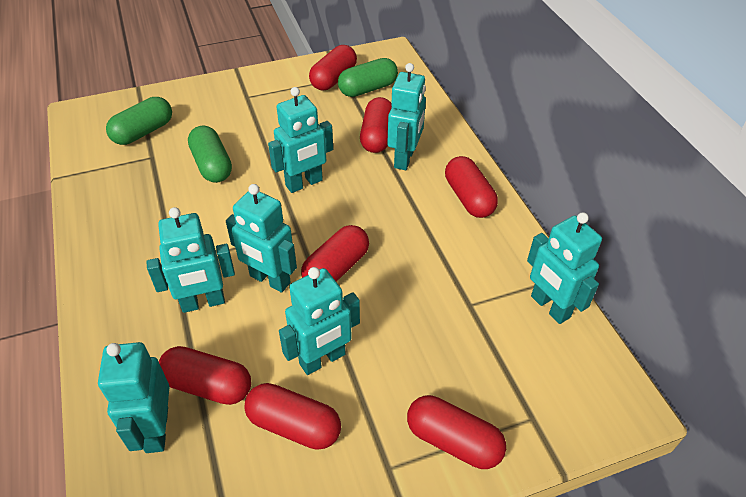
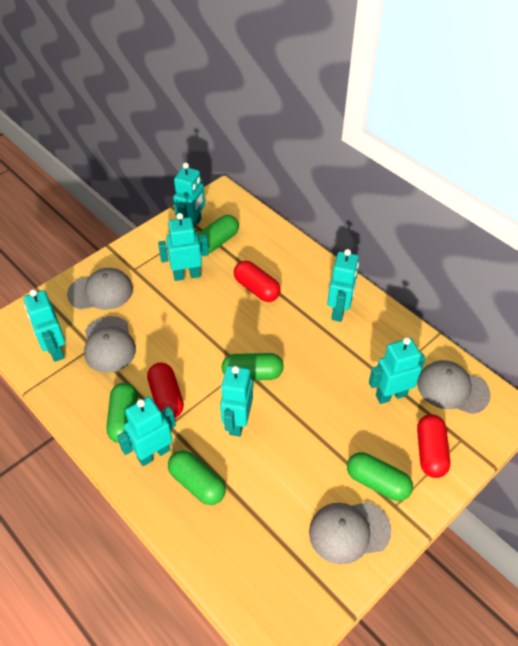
green capsule: 3 -> 5
grey cap: 0 -> 4
red capsule: 7 -> 3

